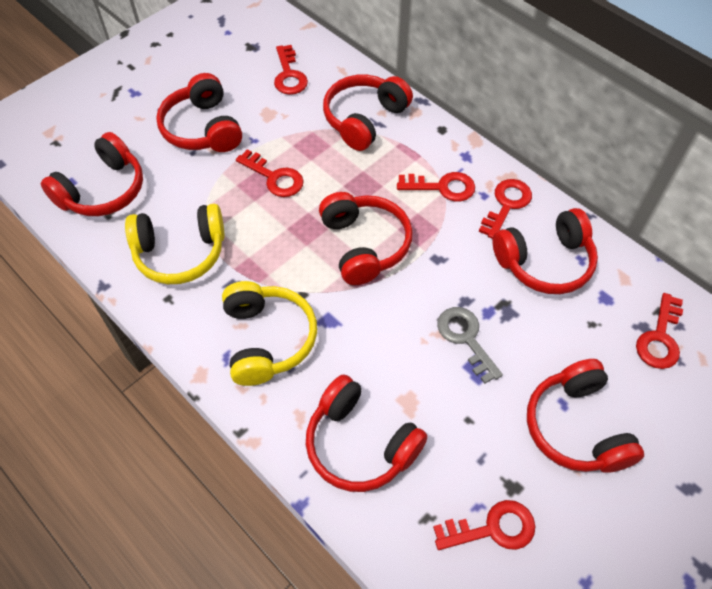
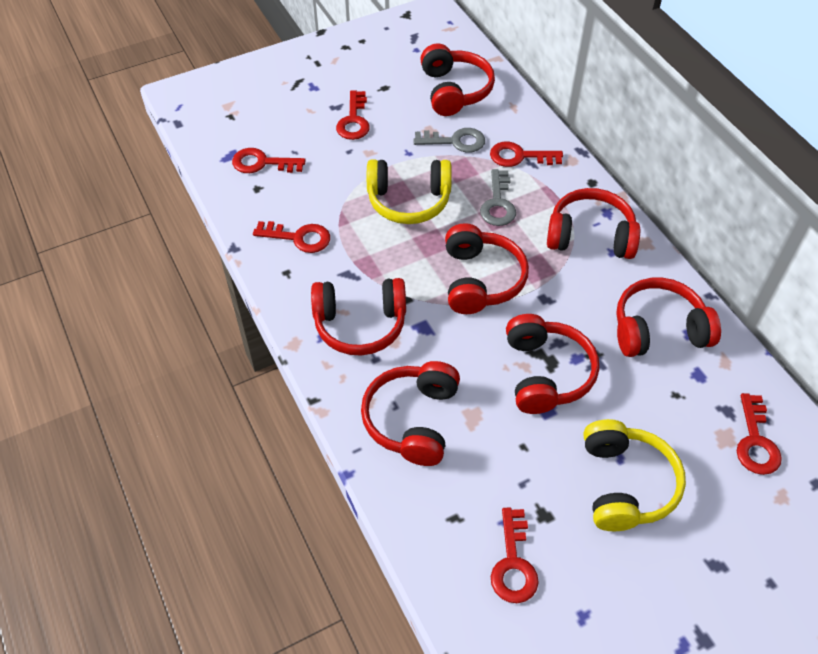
grey key: 1 -> 2

